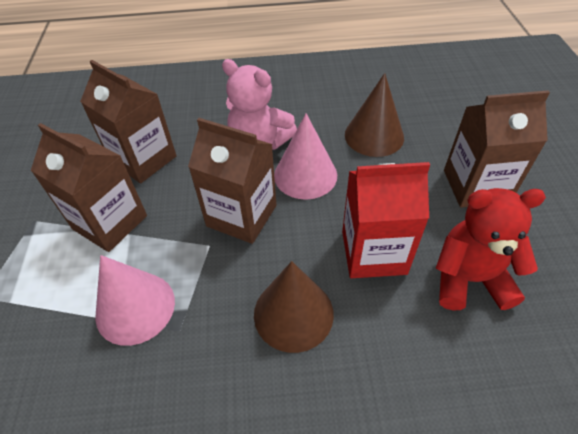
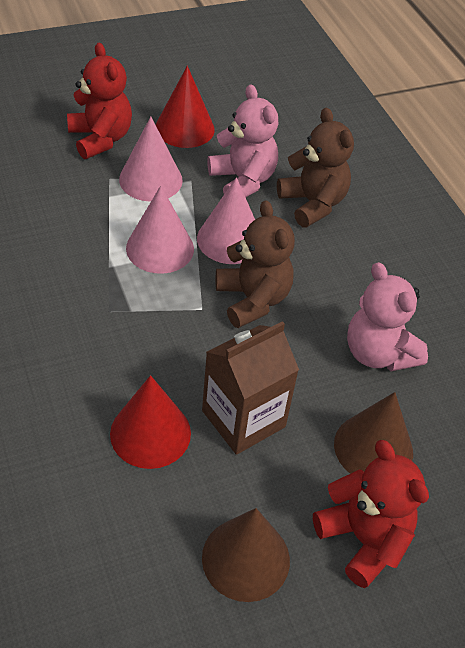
brown carton: 4 -> 1
brown teddy bear: 0 -> 2
pink cone: 2 -> 3
pink teddy bear: 1 -> 2
red carton: 1 -> 0
red cone: 0 -> 2
red teddy bear: 1 -> 2

